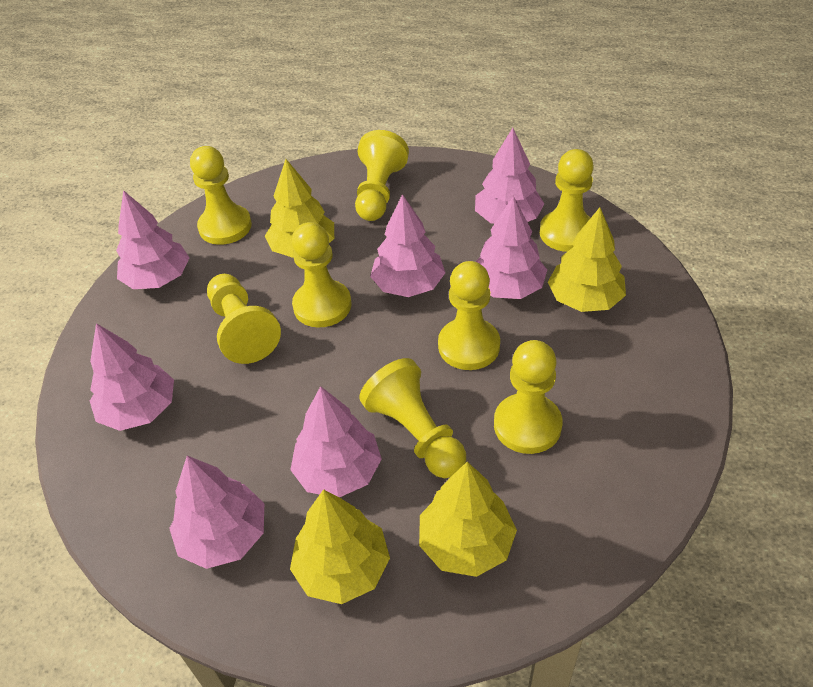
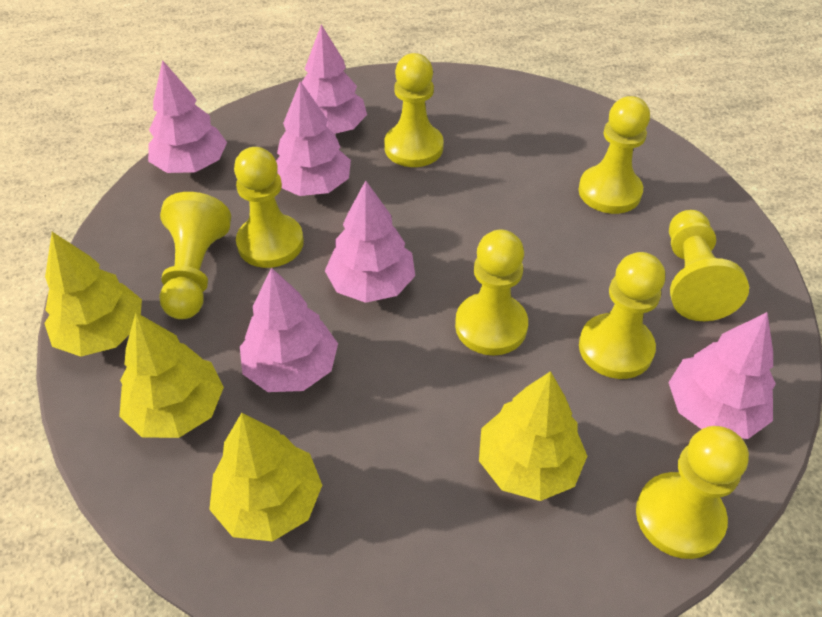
pink tree: 7 -> 6

